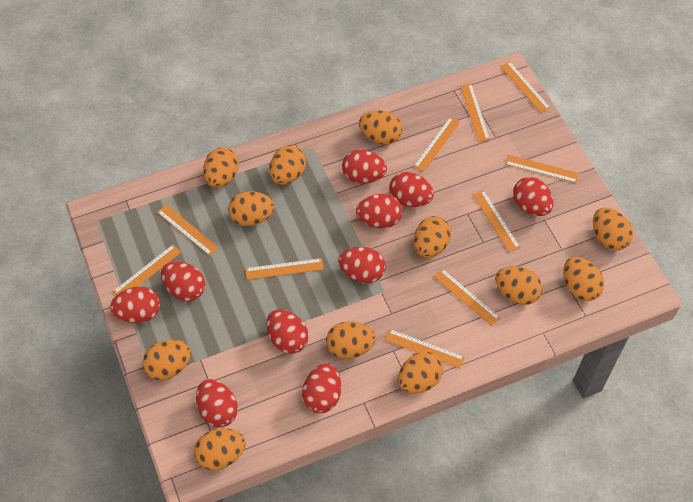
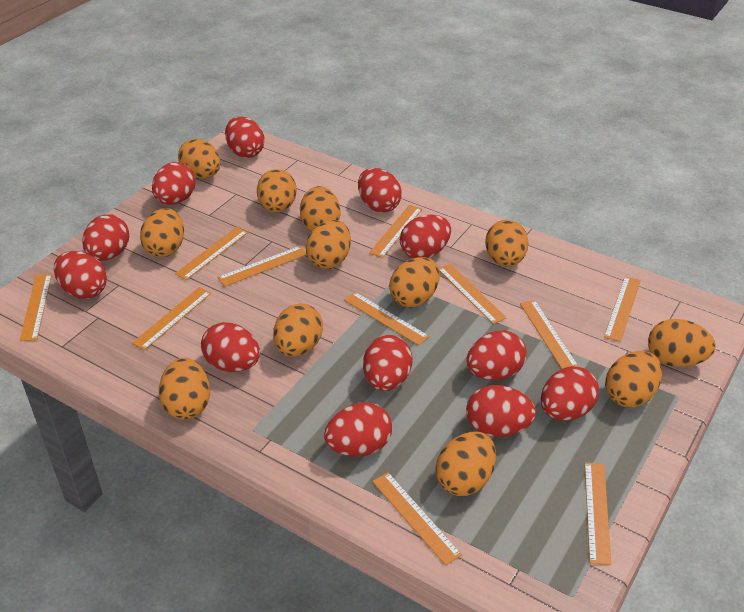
orange ruler: 10 -> 11
red egg: 10 -> 12

